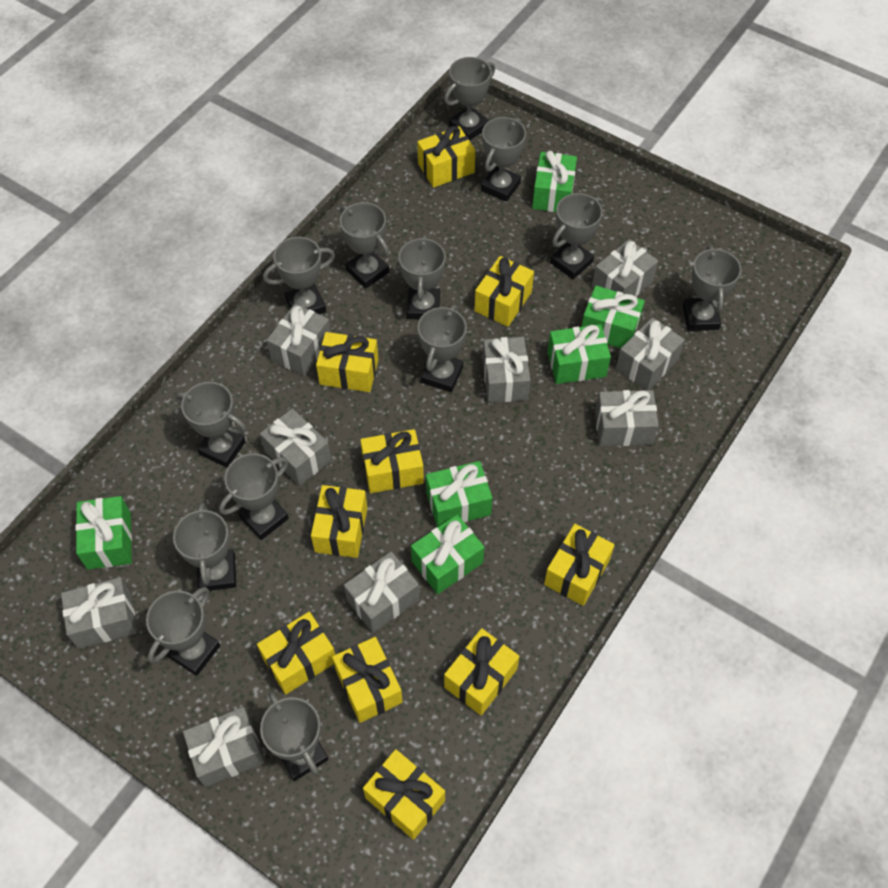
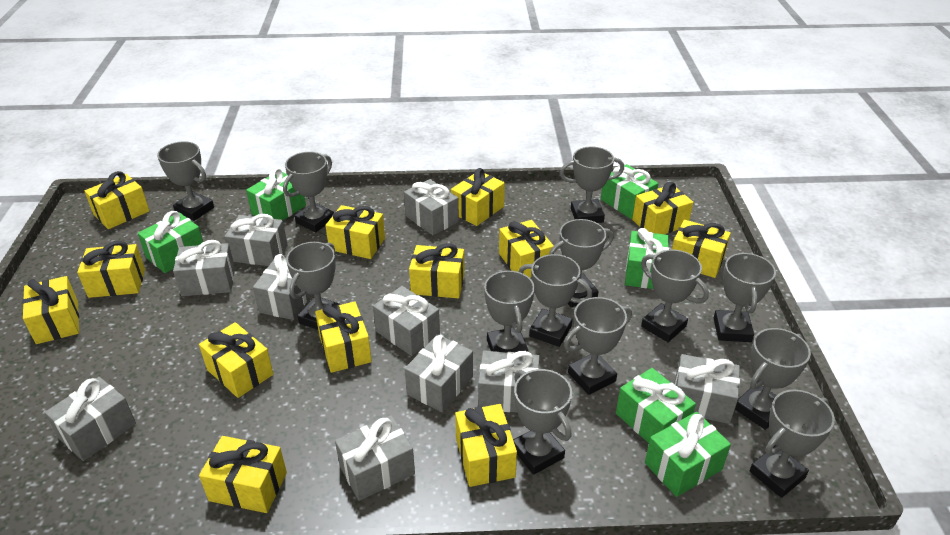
grey gift: 9 -> 10
yellow gift: 10 -> 13

